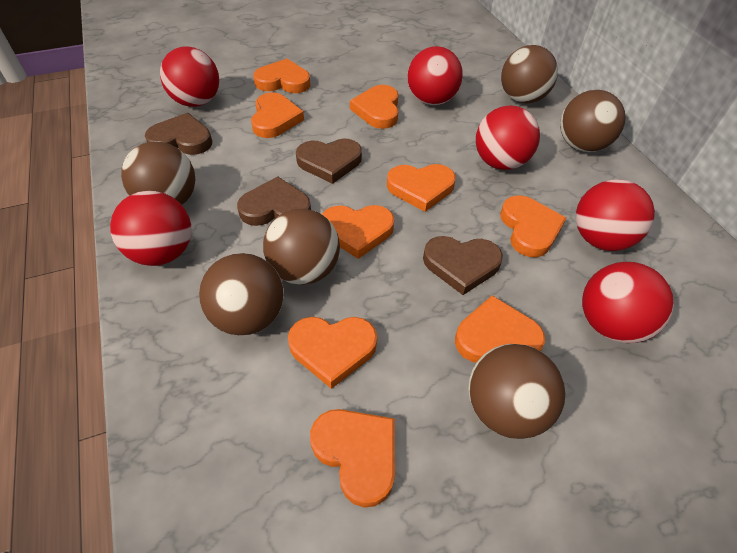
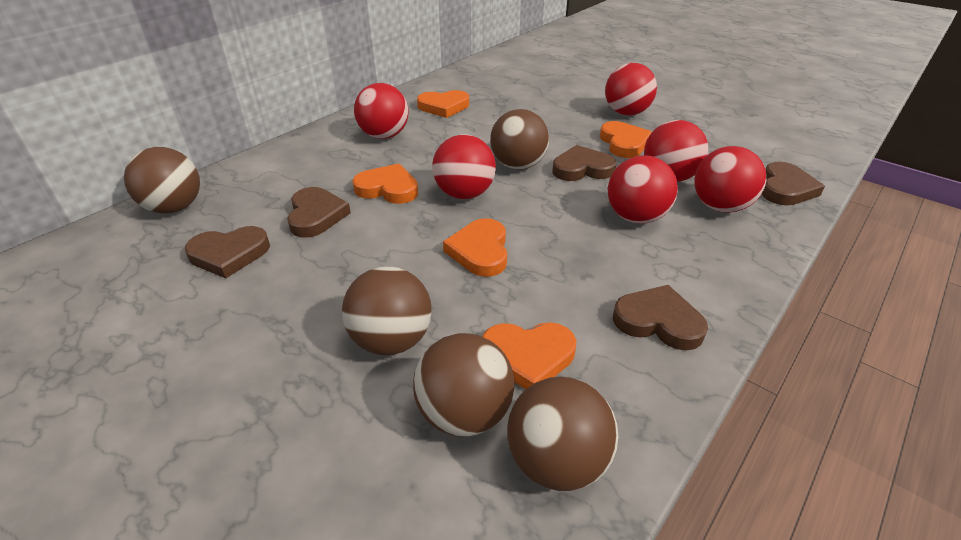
brown ball: 6 -> 5
brown heart: 4 -> 5
orange heart: 9 -> 5

